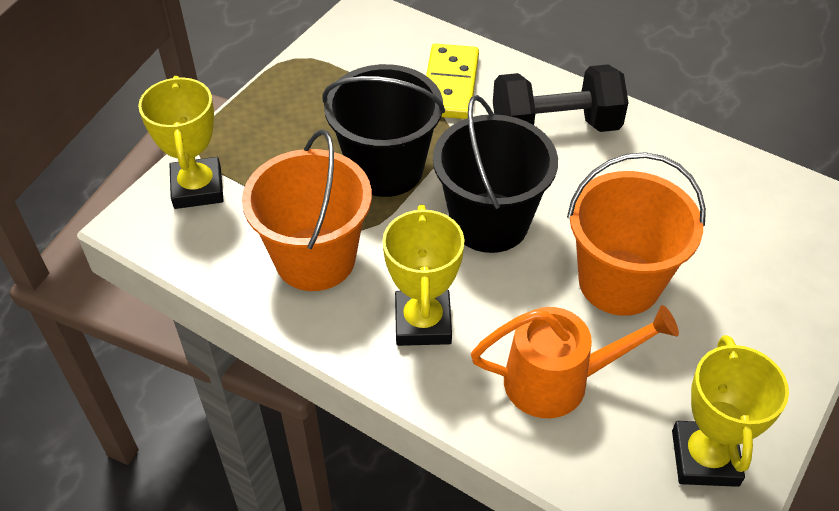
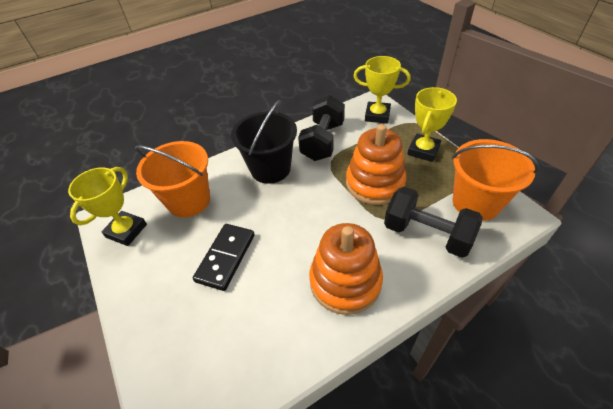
black bucket: 2 -> 1
black domino: 0 -> 1
black dumbbell: 1 -> 2
orange stacking toy: 0 -> 2
orange watering can: 1 -> 0
yellow domino: 1 -> 0

